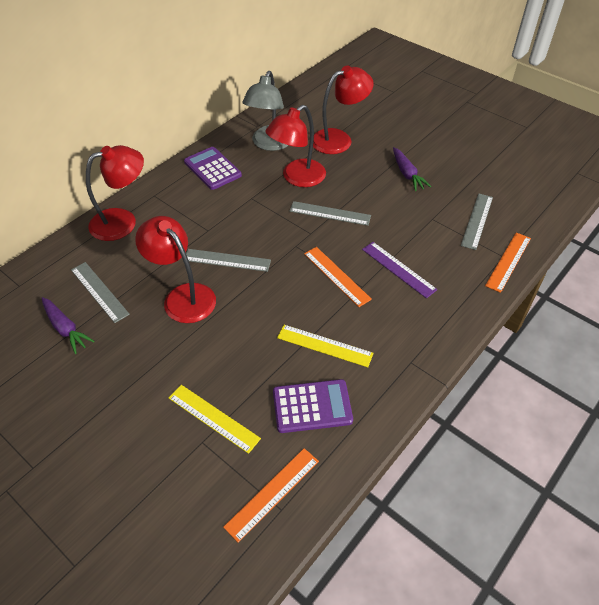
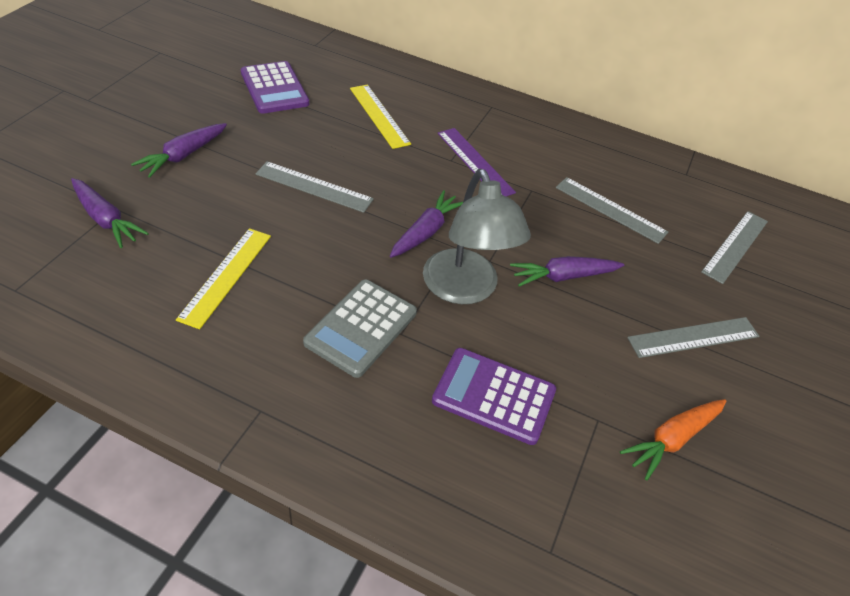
grey calculator: 0 -> 1
orange carrot: 0 -> 1
orange ruler: 3 -> 0
purple carrot: 2 -> 4
red lamp: 4 -> 0

